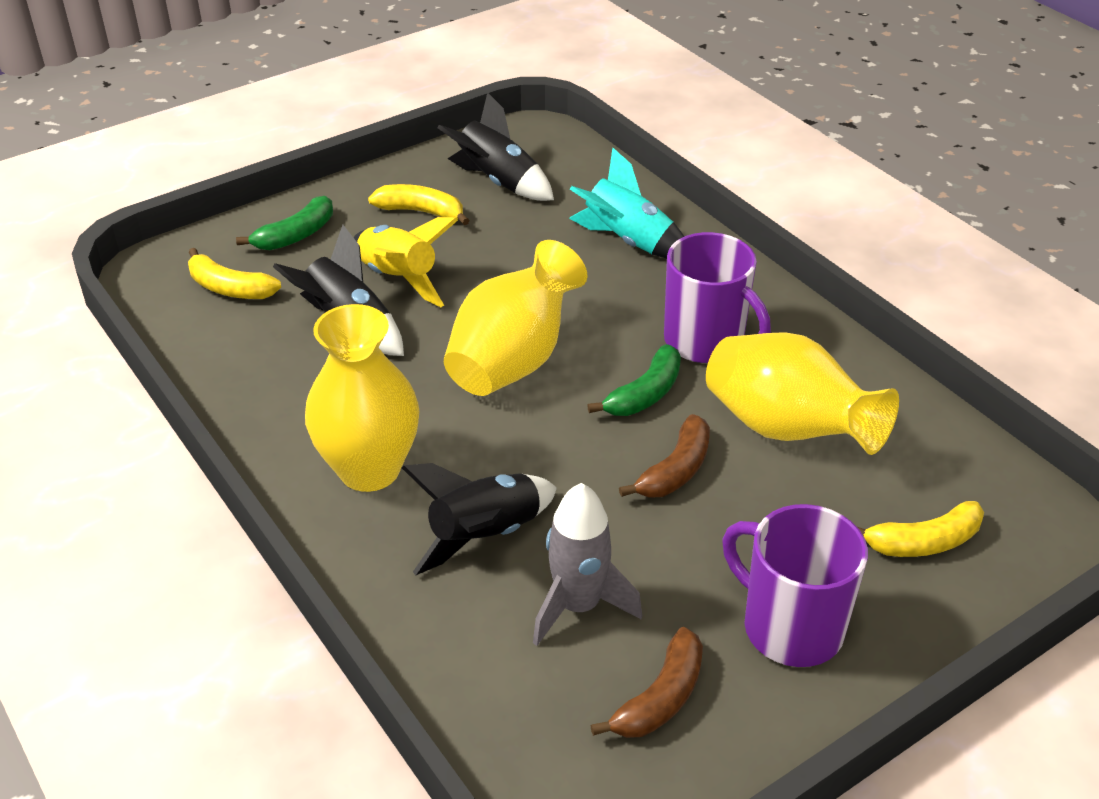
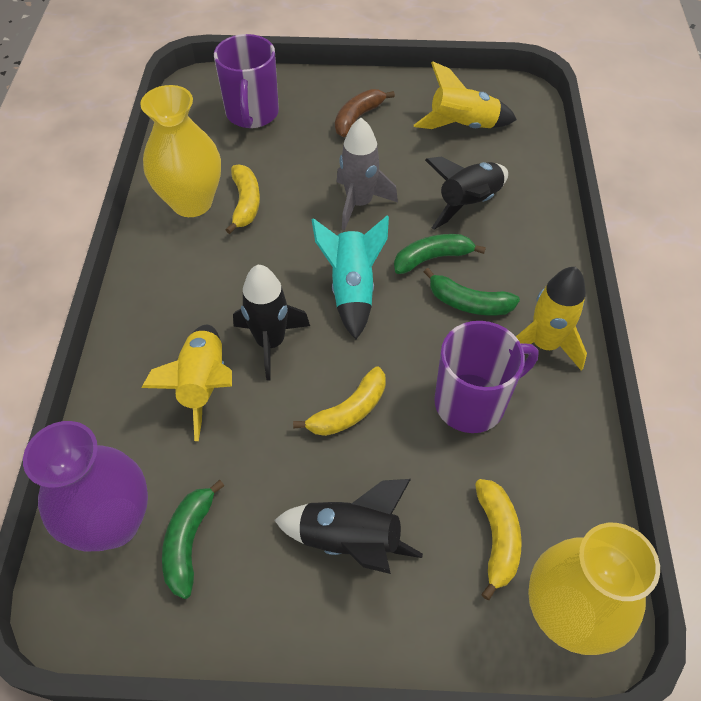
brown banana: 2 -> 1
green banana: 2 -> 3
purple vase: 0 -> 1
yellow rocket: 1 -> 3
yellow vase: 3 -> 2

